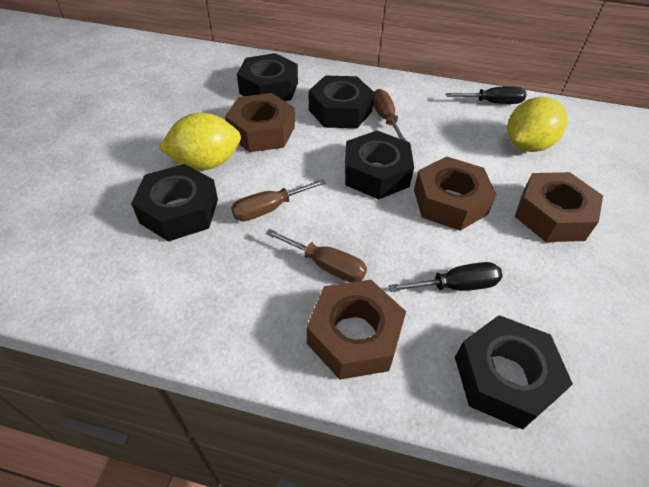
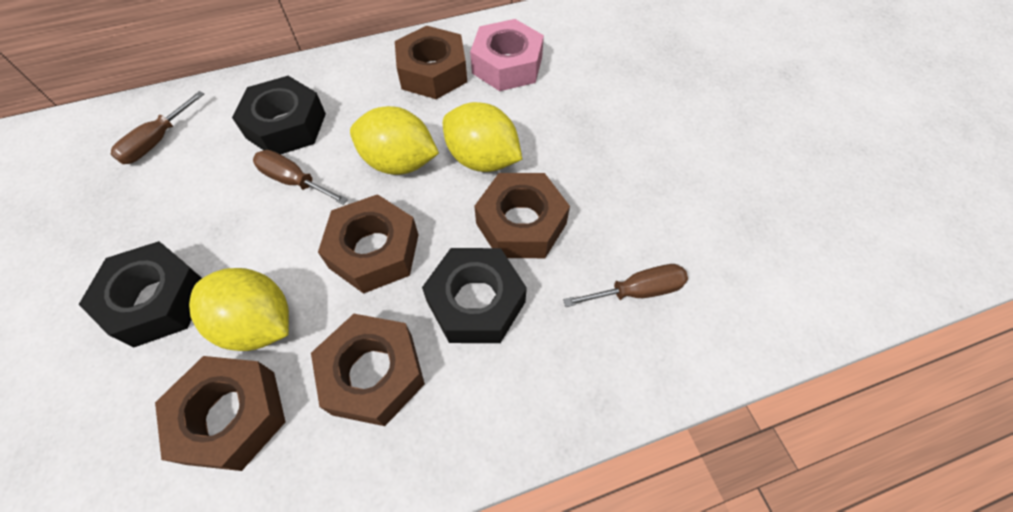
black nut: 5 -> 3
black screwdriver: 2 -> 0
brown nut: 4 -> 5
pink nut: 0 -> 1
yellow lemon: 2 -> 3

